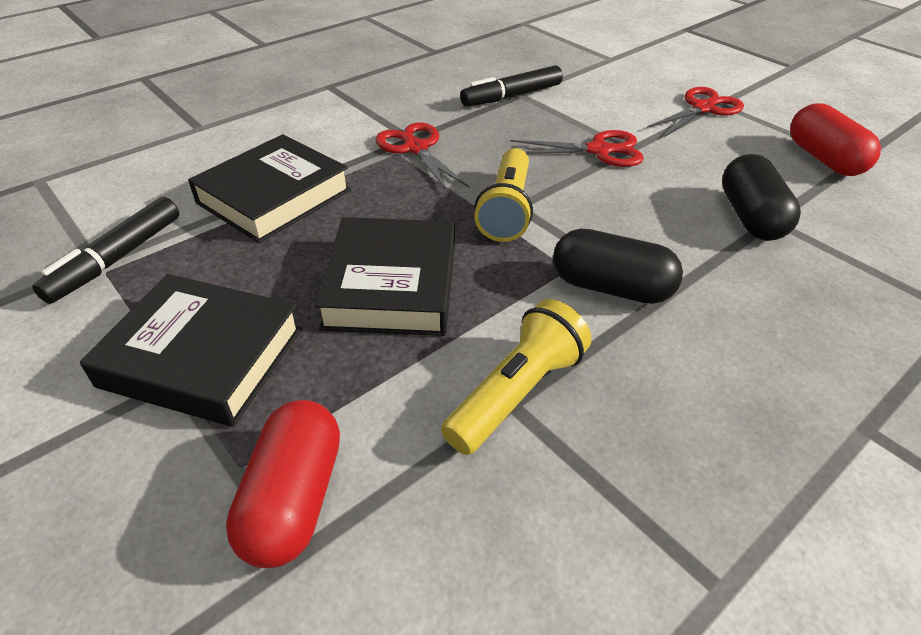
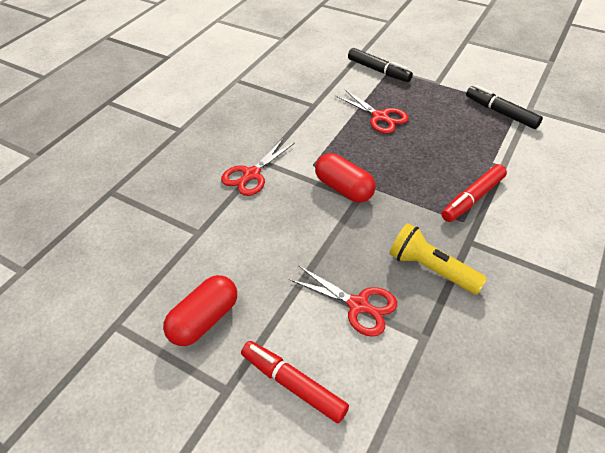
black book: 3 -> 0
black capsule: 2 -> 0
red marker: 0 -> 2
yellow flashlight: 2 -> 1

